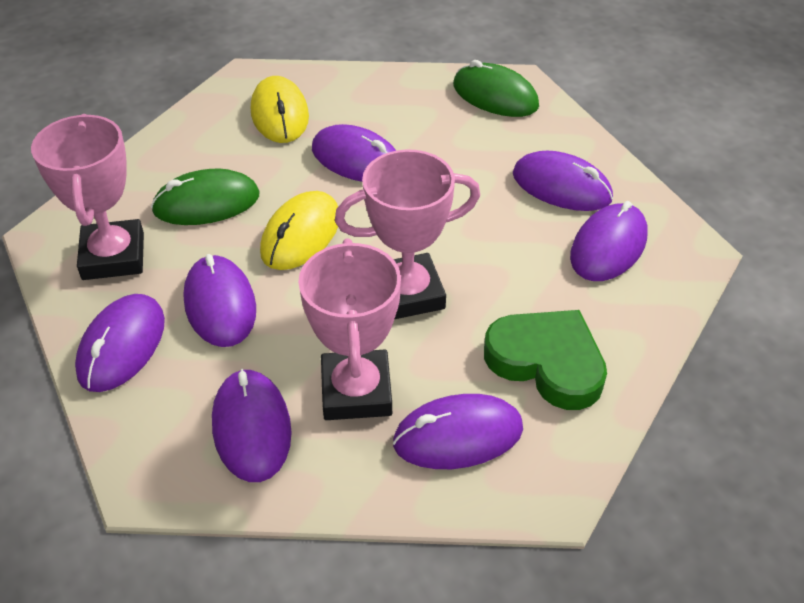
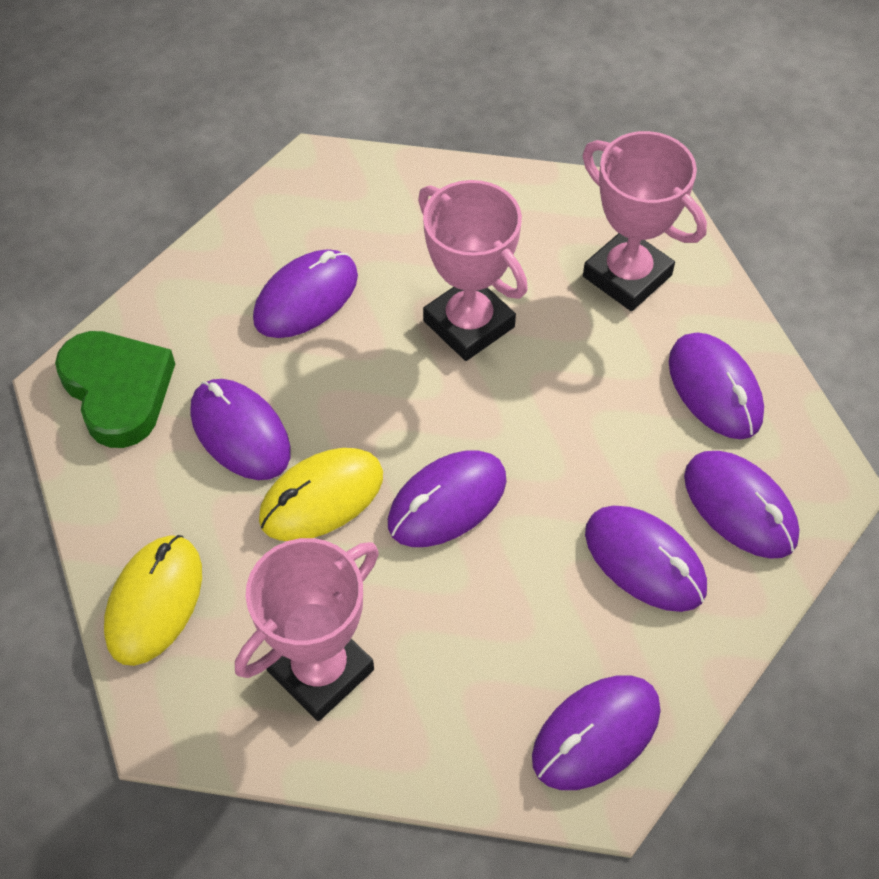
green mouse: 2 -> 0

